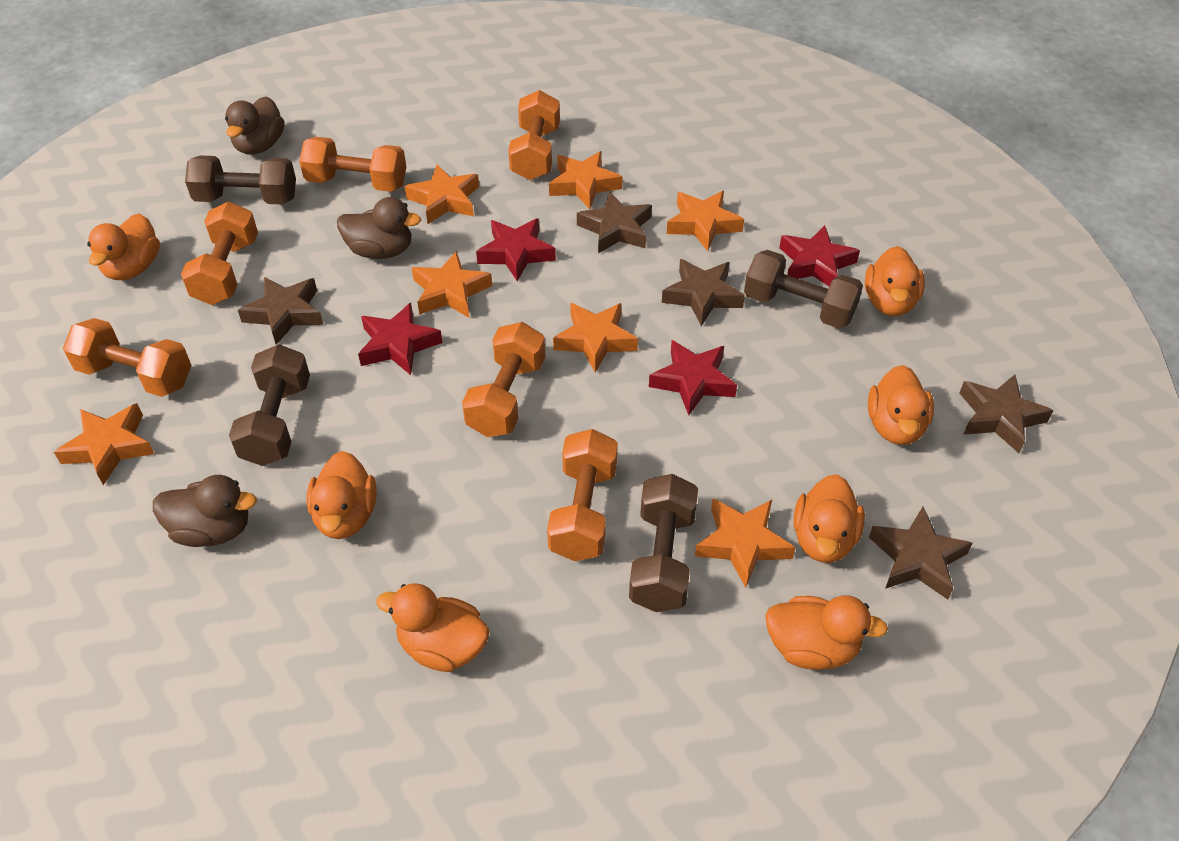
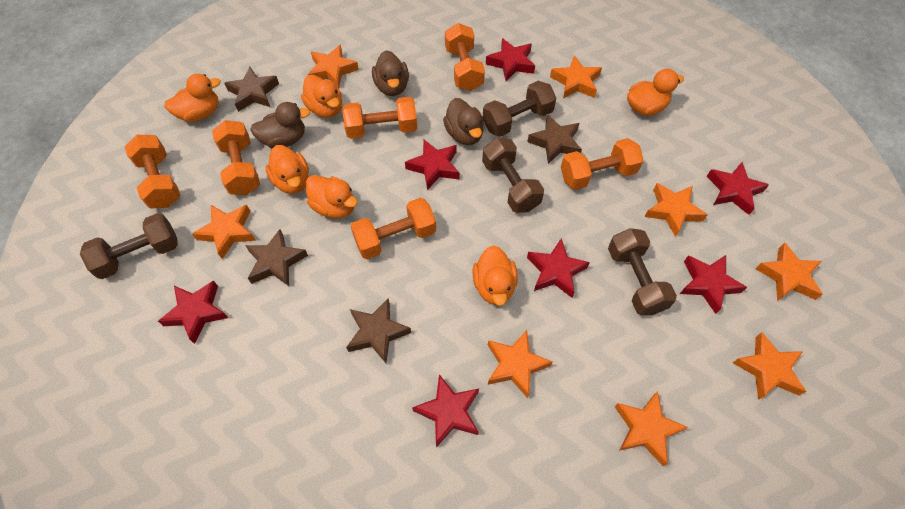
brown star: 5 -> 4
orange duck: 7 -> 6
orange star: 7 -> 8
red star: 4 -> 7

